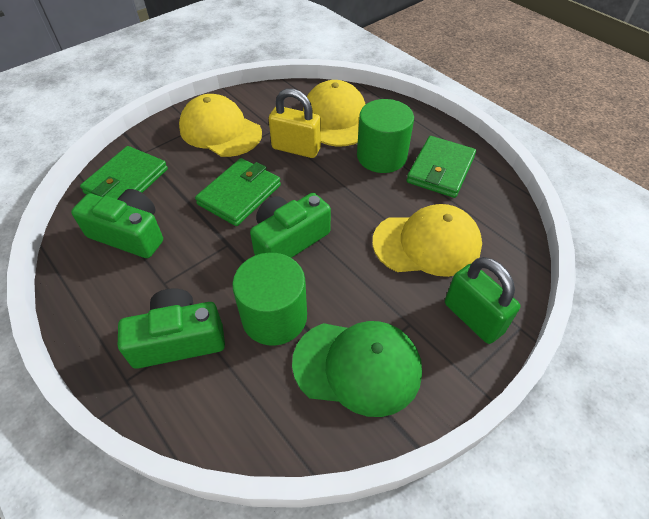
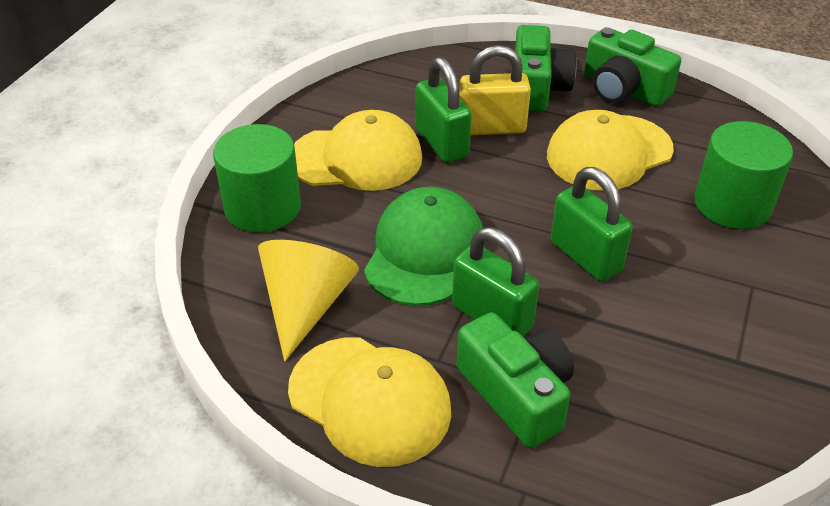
green padlock: 1 -> 3
green wallet: 3 -> 0
yellow cone: 0 -> 1

